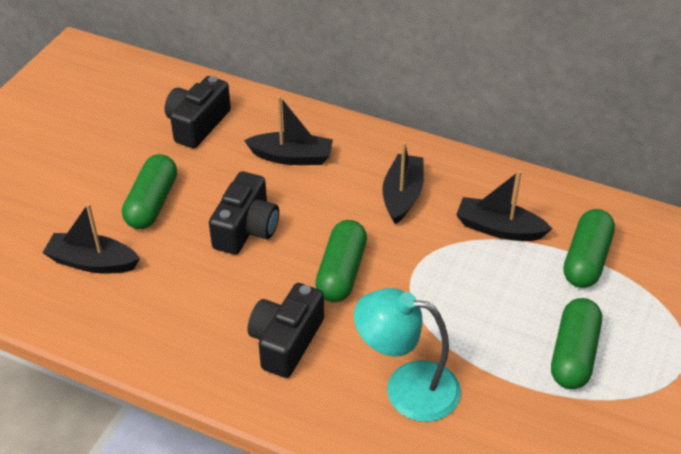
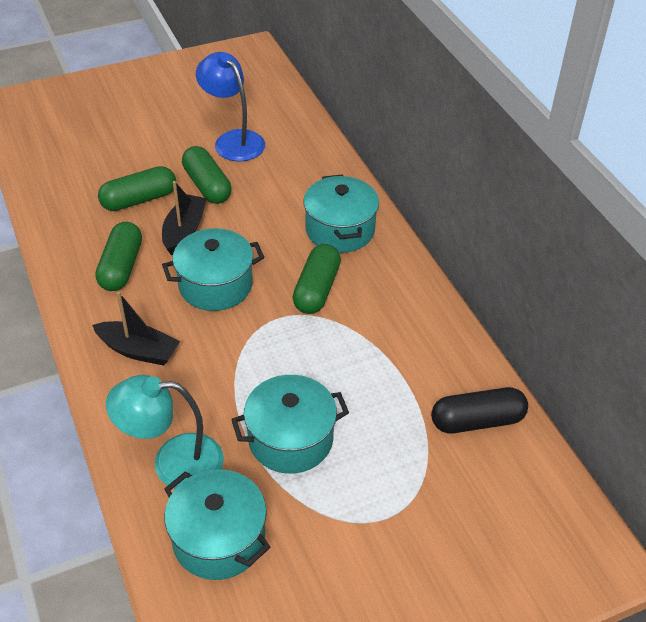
black boat: 4 -> 2
black camera: 3 -> 0
black capsule: 0 -> 1
blue lamp: 0 -> 1
turquoise pot: 0 -> 4

